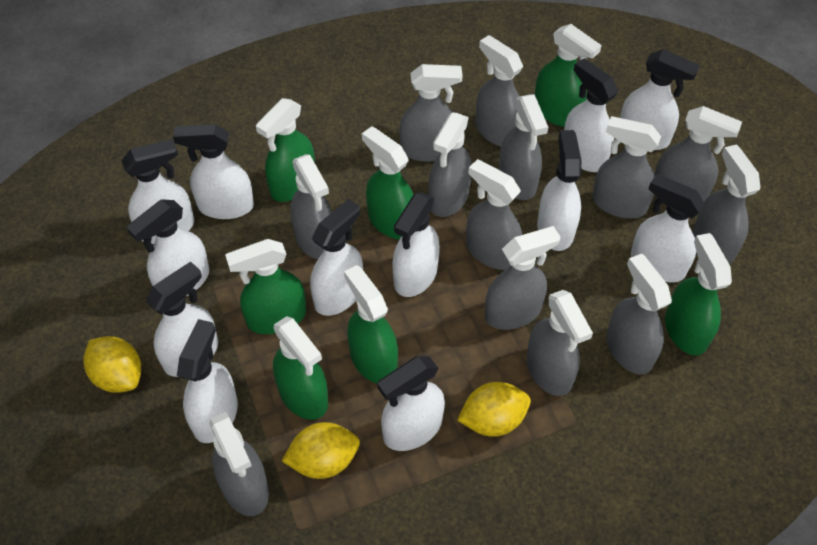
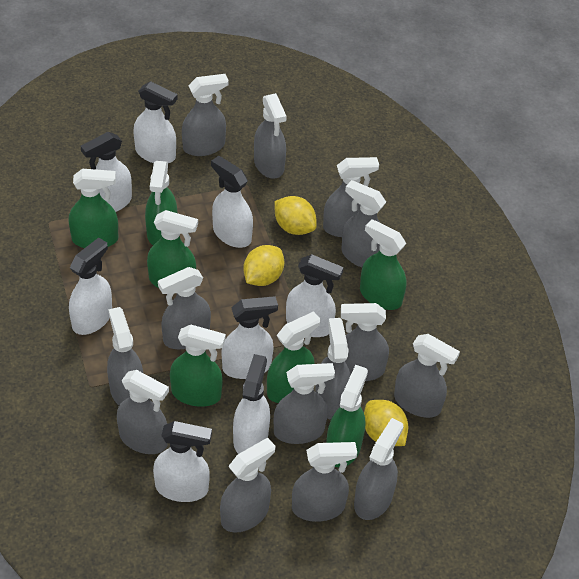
grey spray bottle: 13 -> 14
white spray bottle: 12 -> 8

